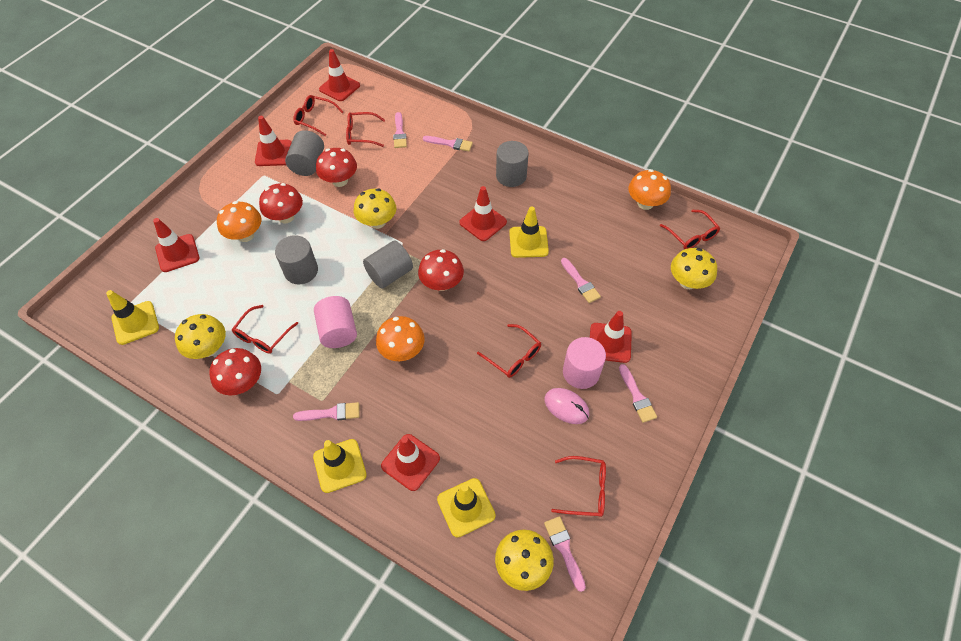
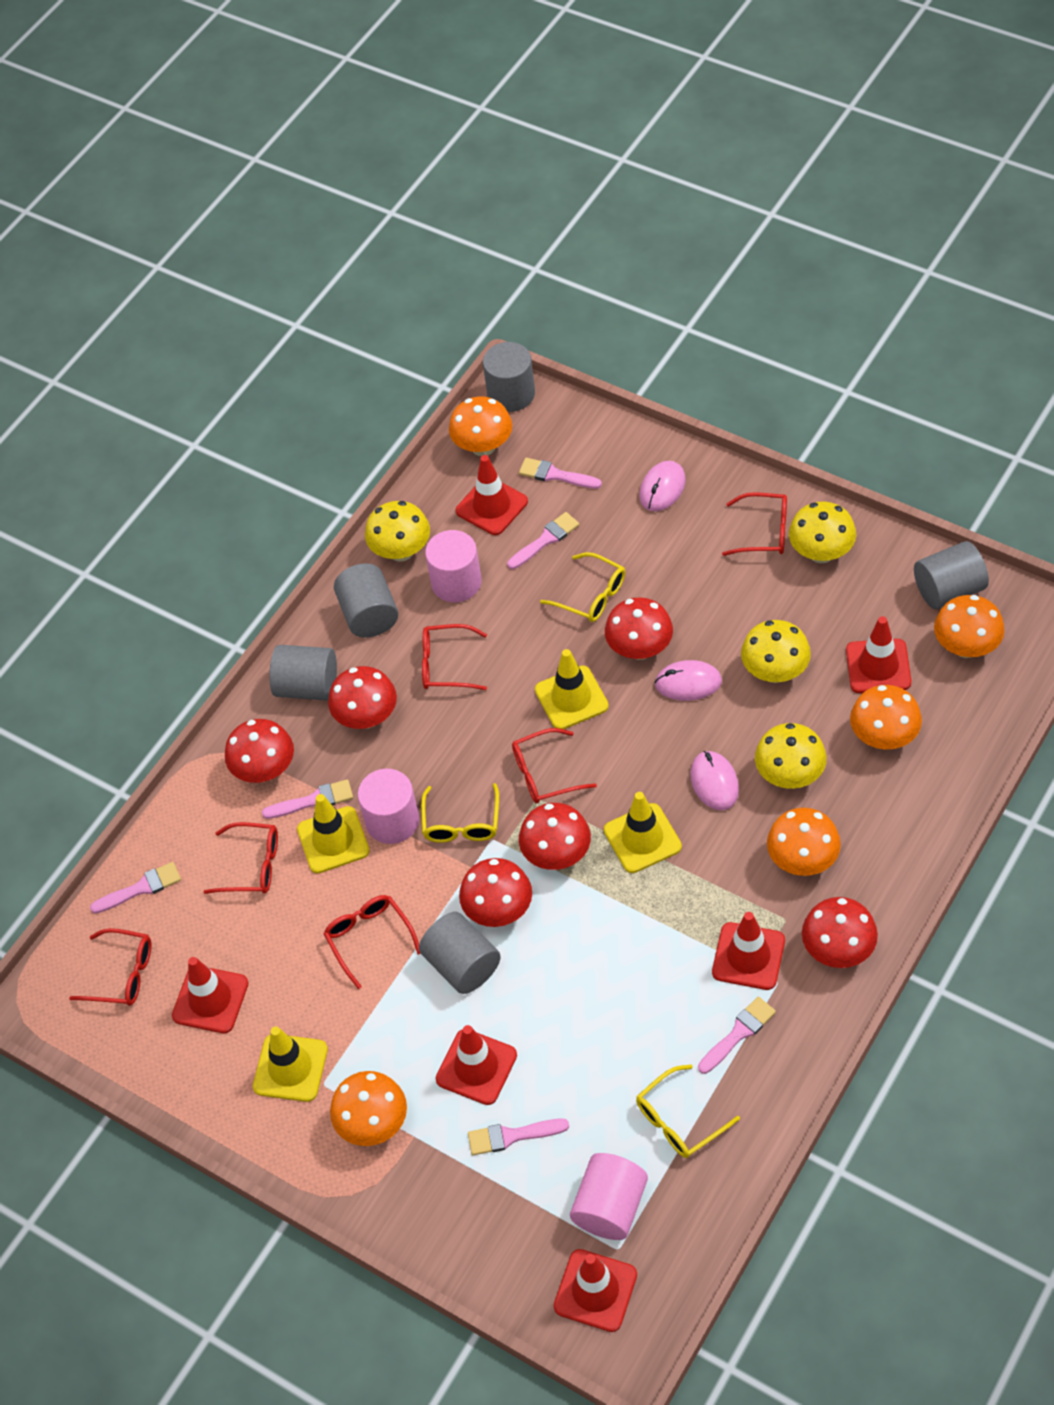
grey cylinder: 4 -> 5
orange mushroom: 3 -> 5
pink cylinder: 2 -> 3
pink mouse: 1 -> 3
red mushroom: 4 -> 6
yellow glasses: 0 -> 3

